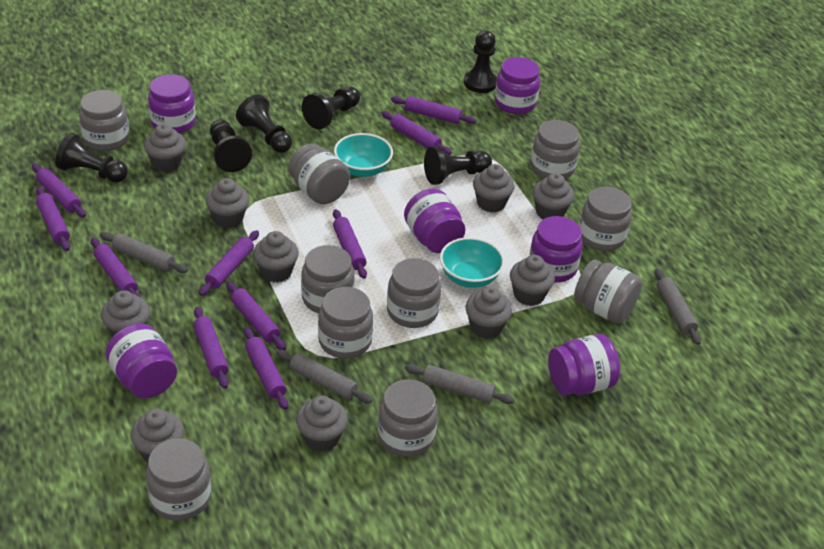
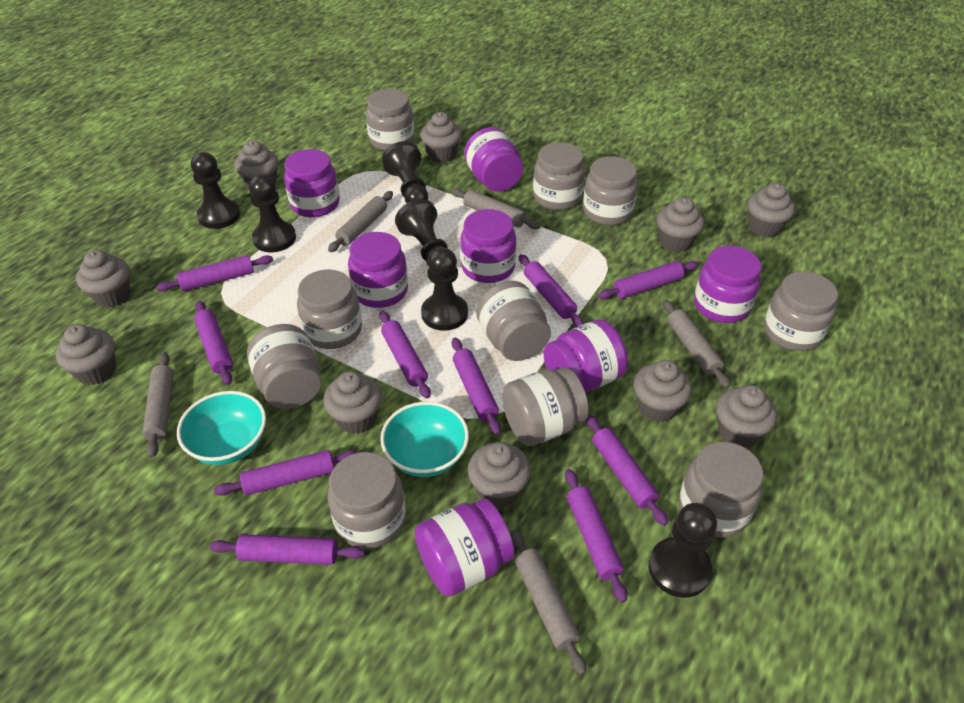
grey rolling pin: 4 -> 5
purple jar: 6 -> 7

